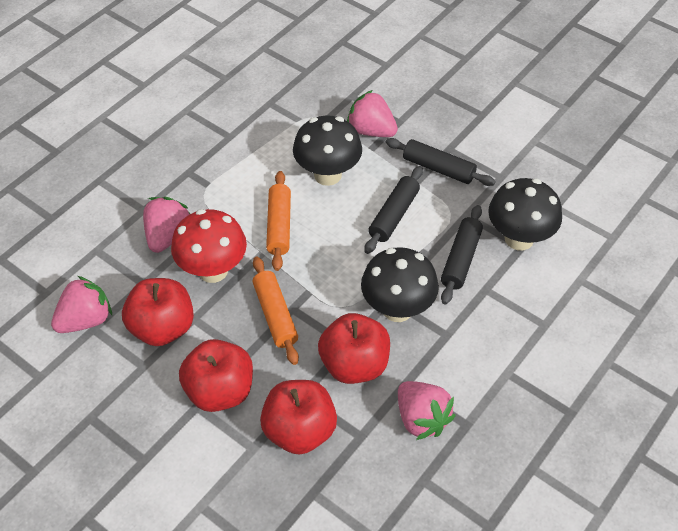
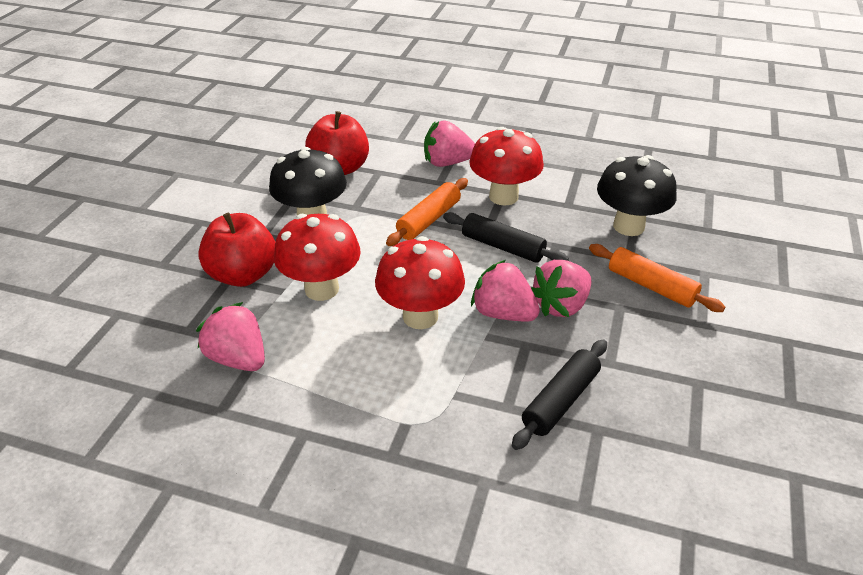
black mushroom: 3 -> 2
black rolling pin: 3 -> 2
red apple: 4 -> 2
red mushroom: 1 -> 3

